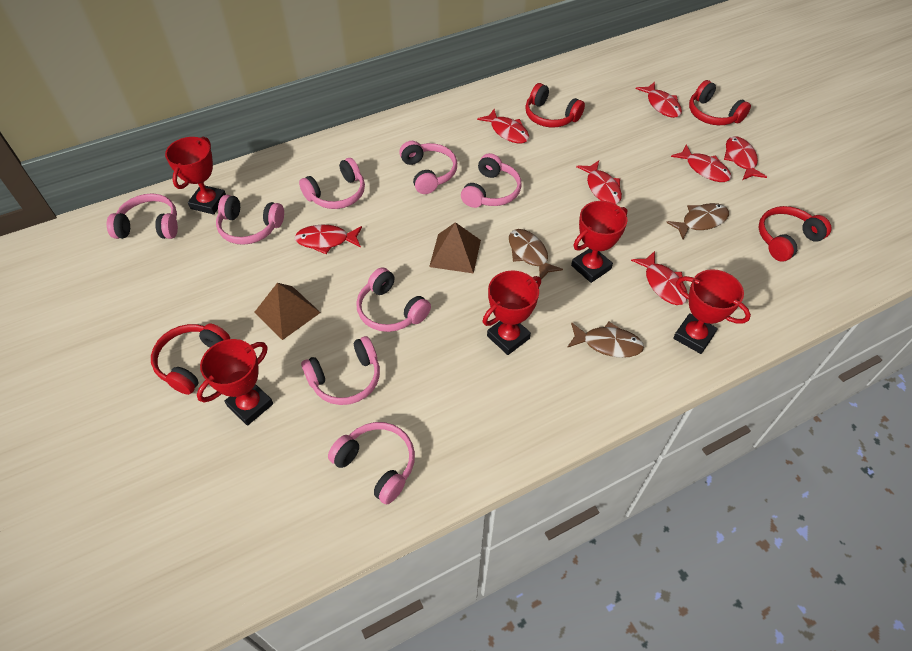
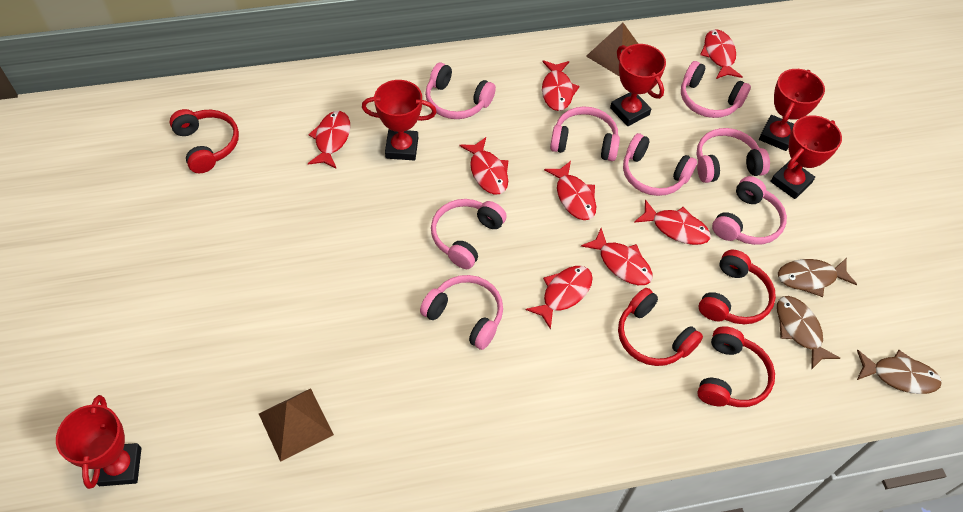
red fish: 7 -> 8

